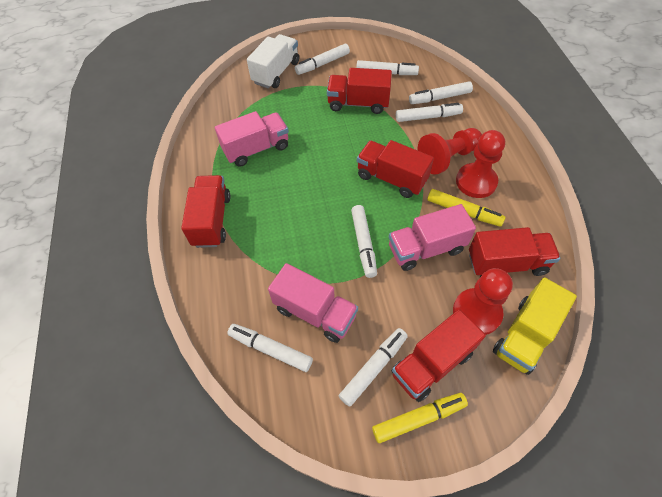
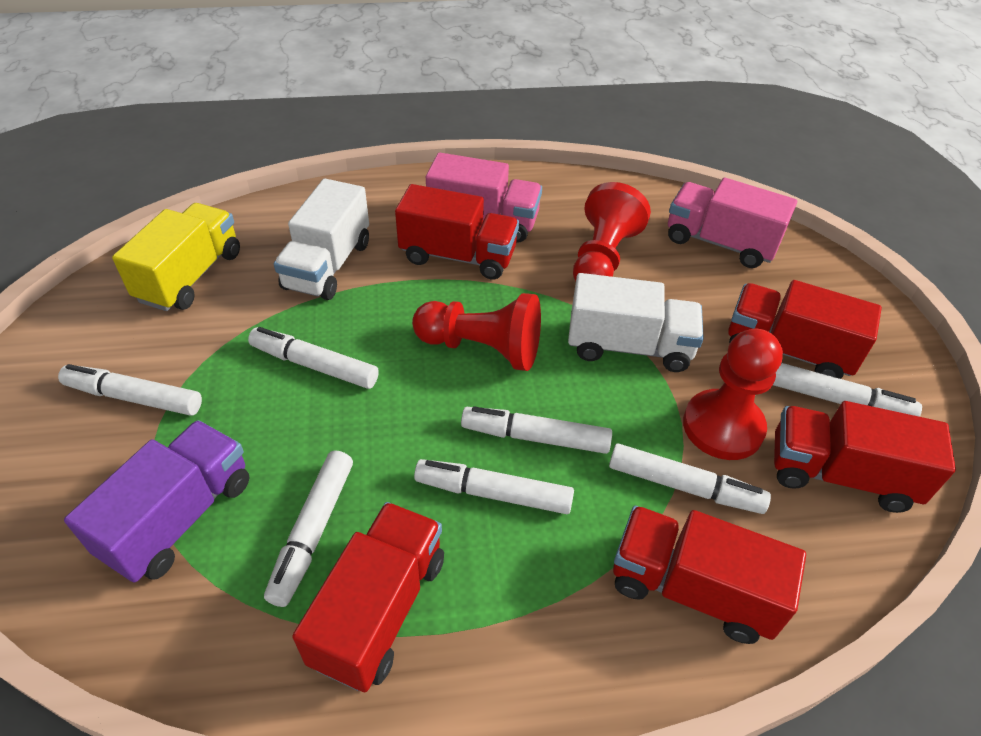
pink truck: 3 -> 2
purple truck: 0 -> 1
white truck: 1 -> 2
yellow marker: 2 -> 0

